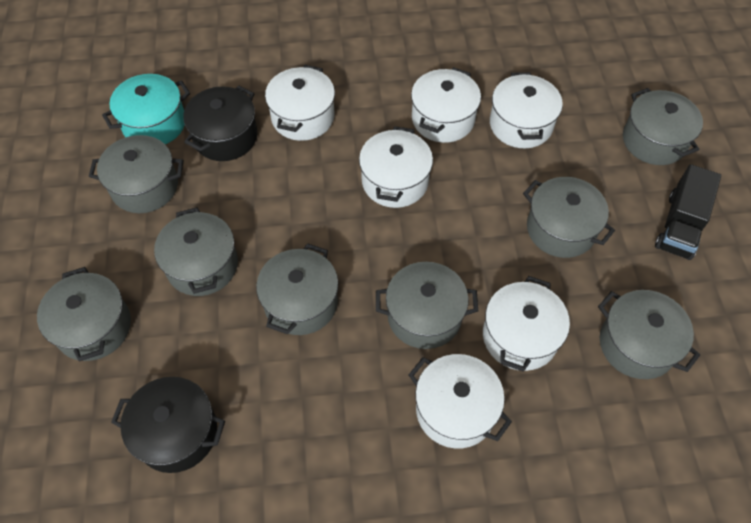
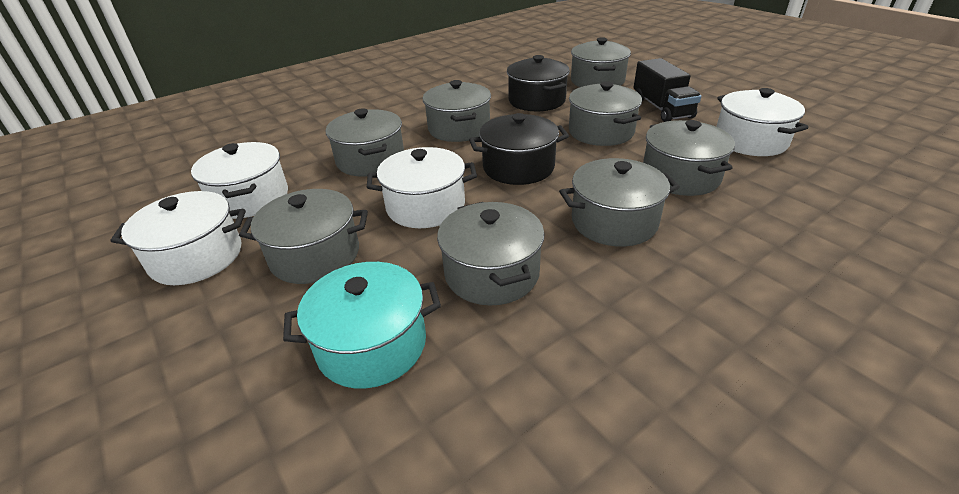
white pot: 6 -> 4

